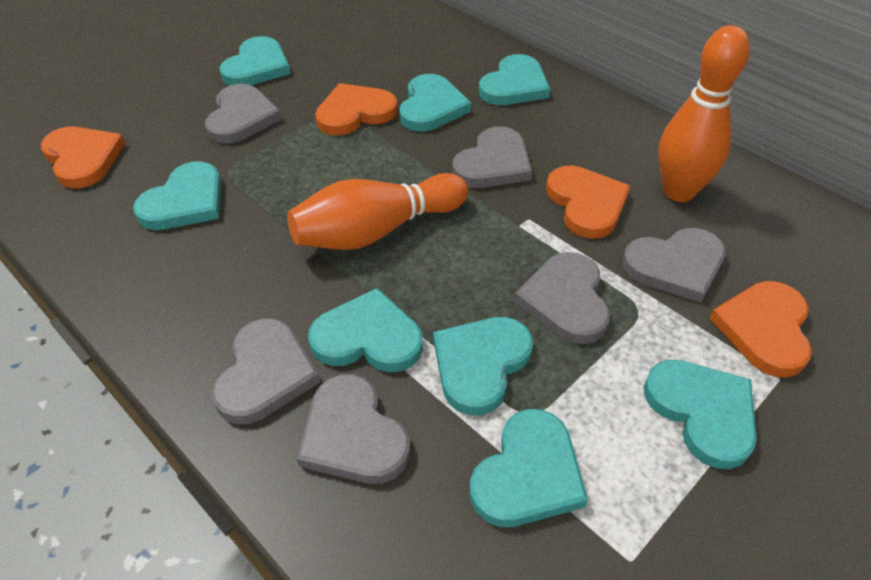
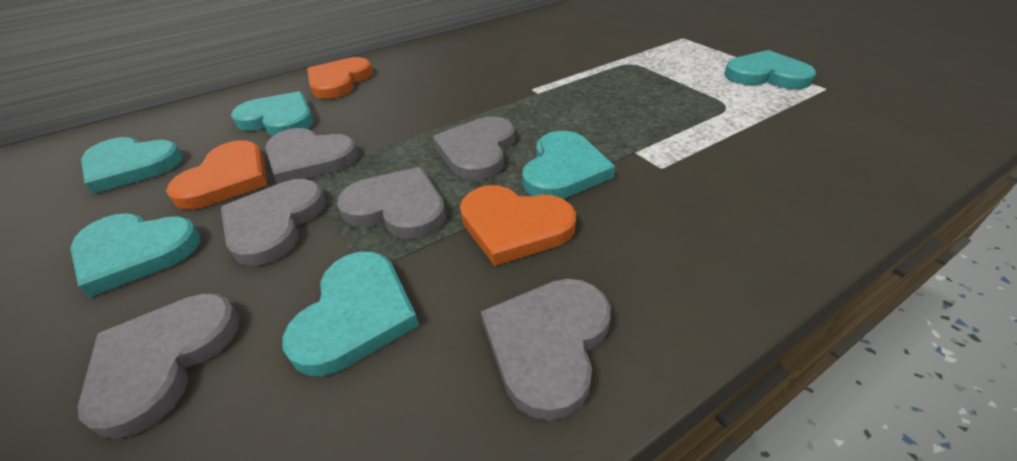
orange bowling pin: 2 -> 0
orange heart: 4 -> 3
turquoise heart: 8 -> 6

